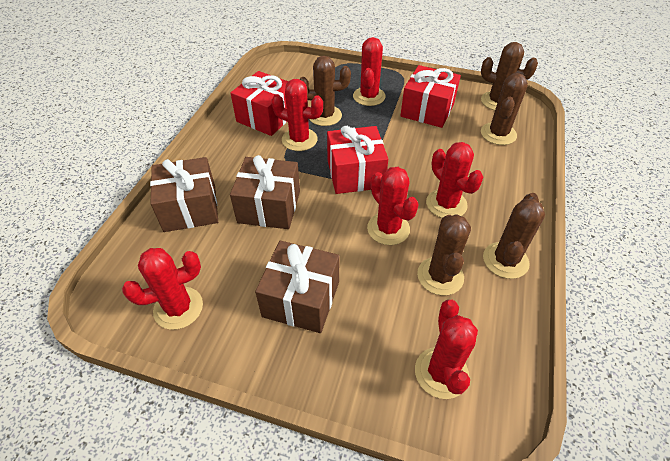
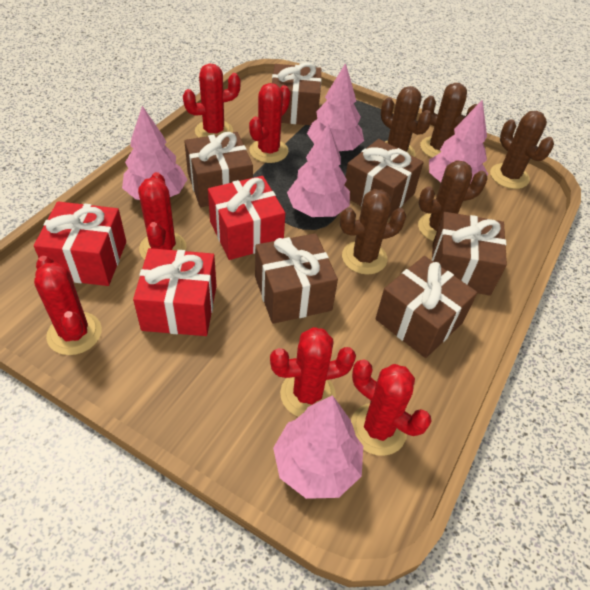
brown gift: 3 -> 6
pink tree: 0 -> 5

